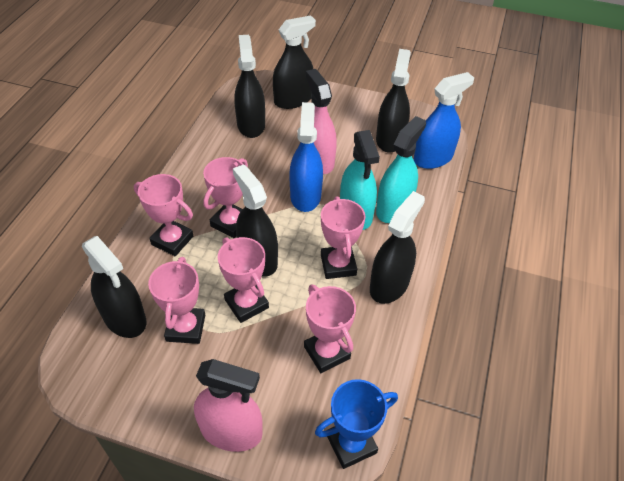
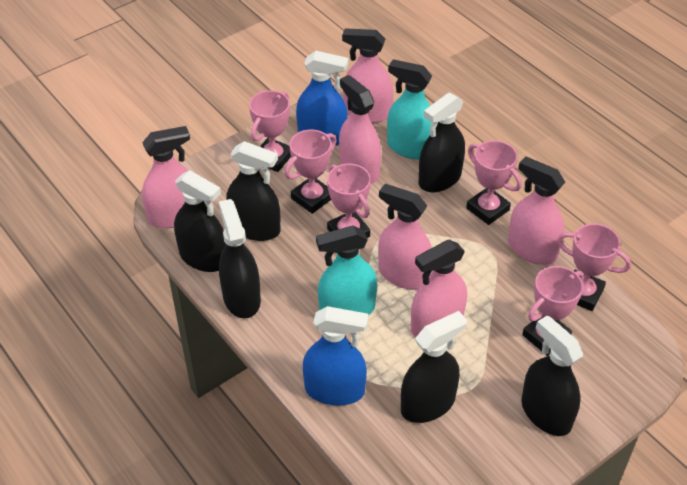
blue trophy: 1 -> 0
pink spray bottle: 2 -> 6

